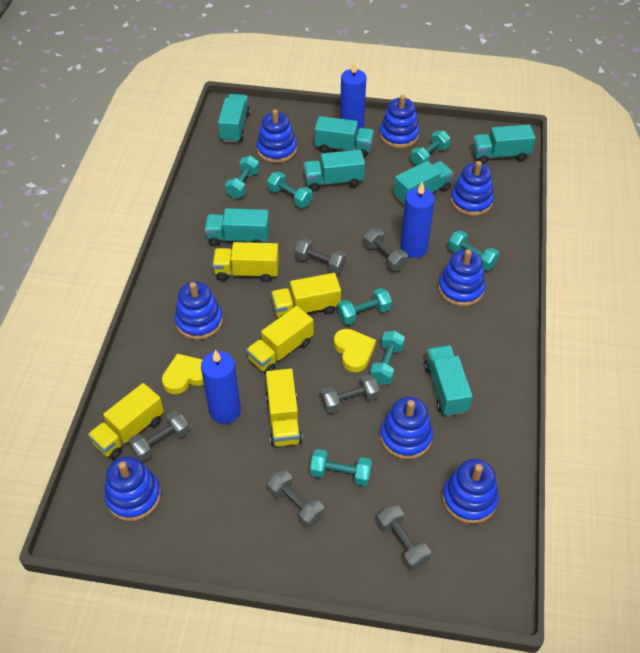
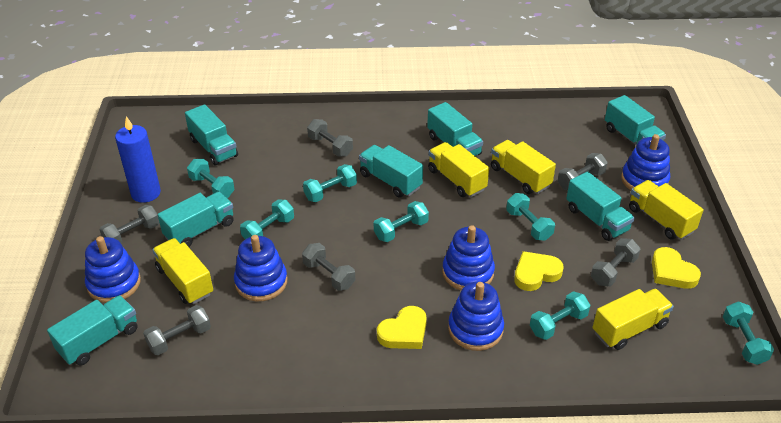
blue candle: 3 -> 1
blue stacking toy: 8 -> 5
yellow heart: 2 -> 3

